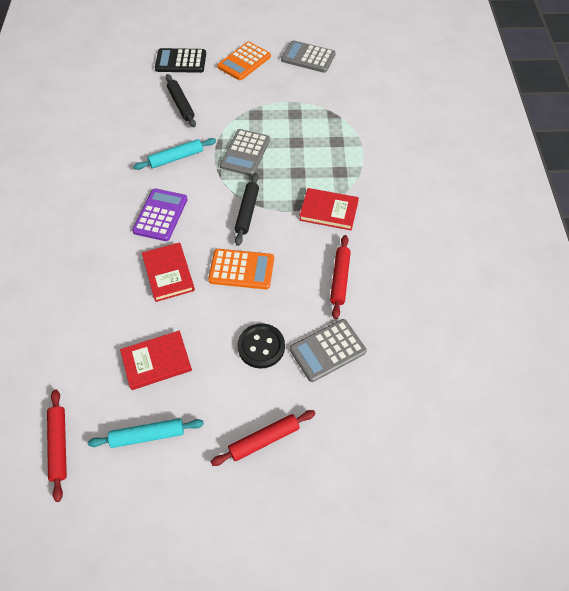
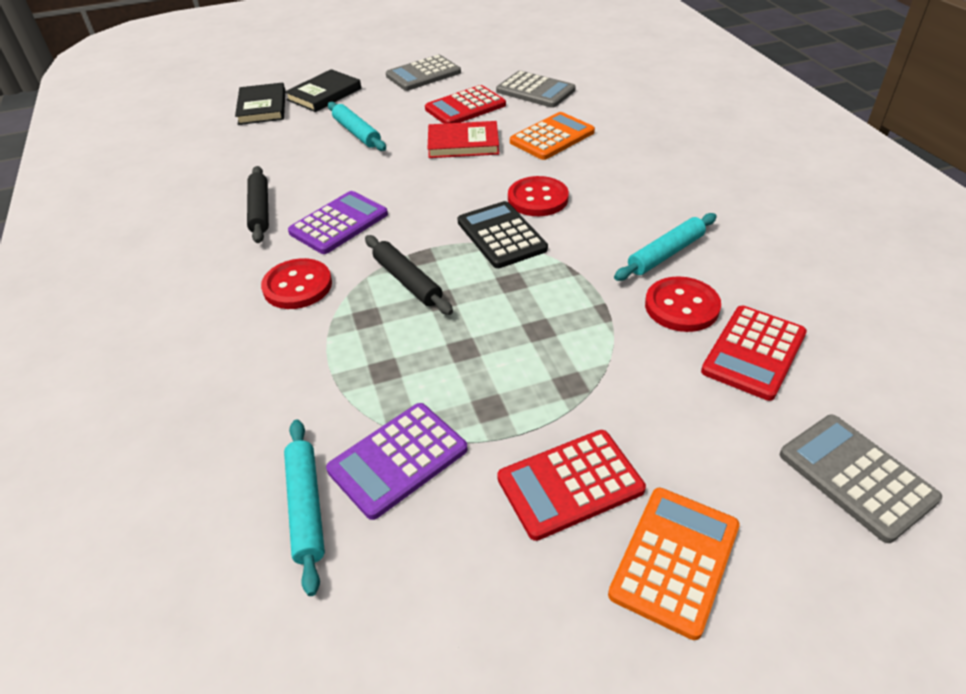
black book: 0 -> 2
black button: 1 -> 0
purple calculator: 1 -> 2
red book: 3 -> 1
red button: 0 -> 3
red calculator: 0 -> 3
red rolling pin: 3 -> 0
turquoise rolling pin: 2 -> 3

